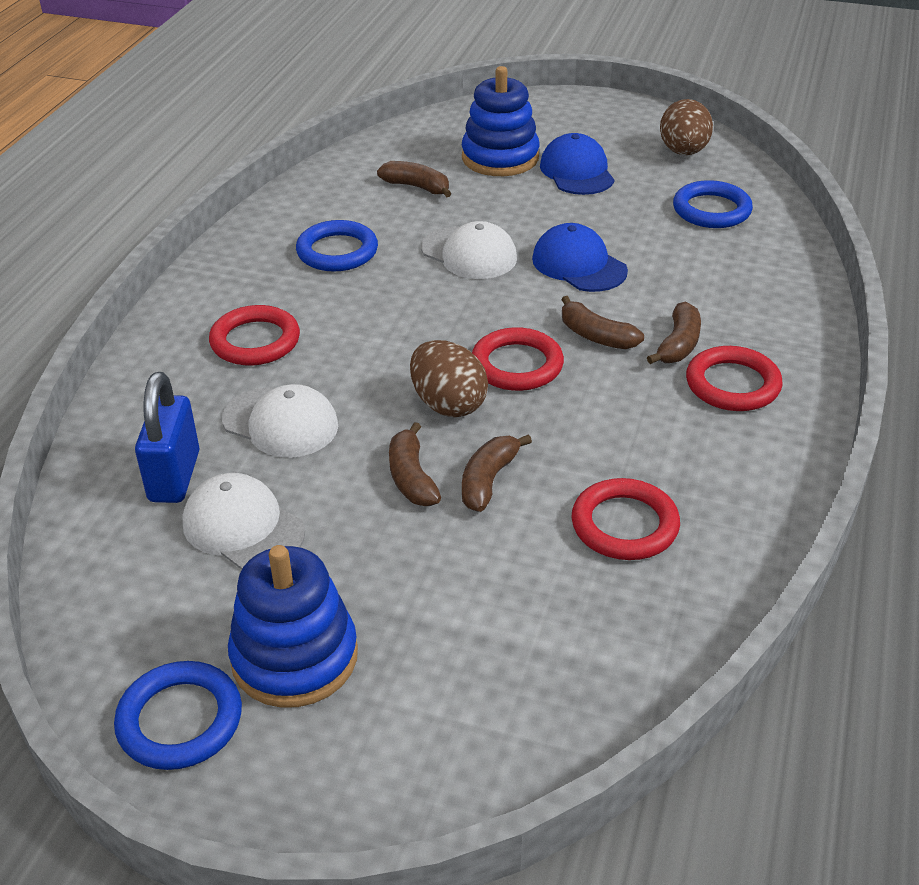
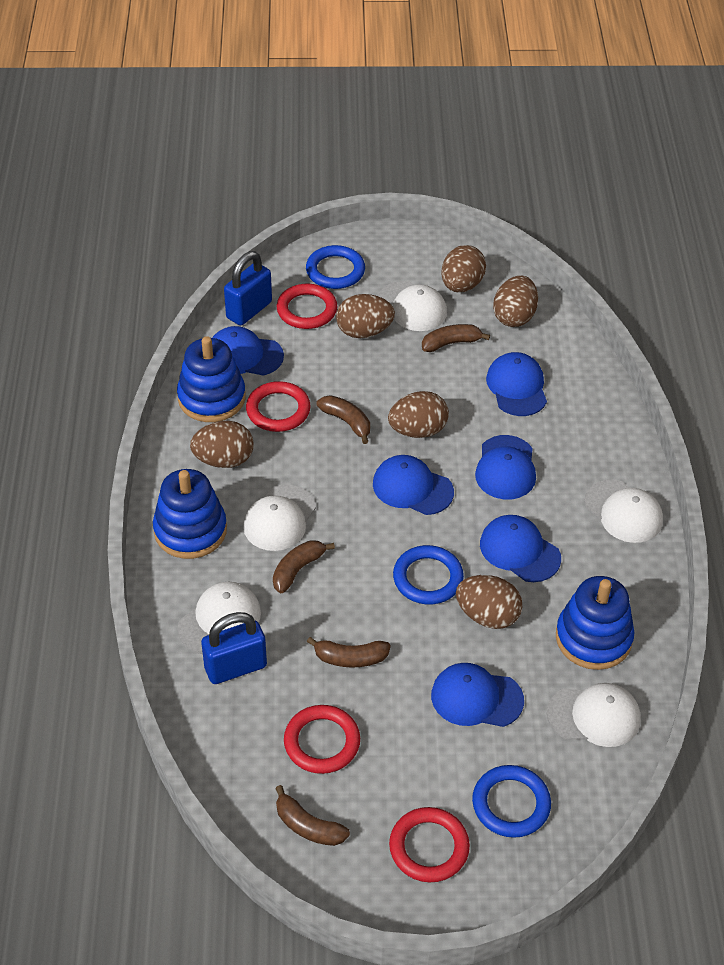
blue cap: 2 -> 6
blue padlock: 1 -> 2
blue stacking toy: 2 -> 3
brown egg: 2 -> 6
white cap: 3 -> 5

